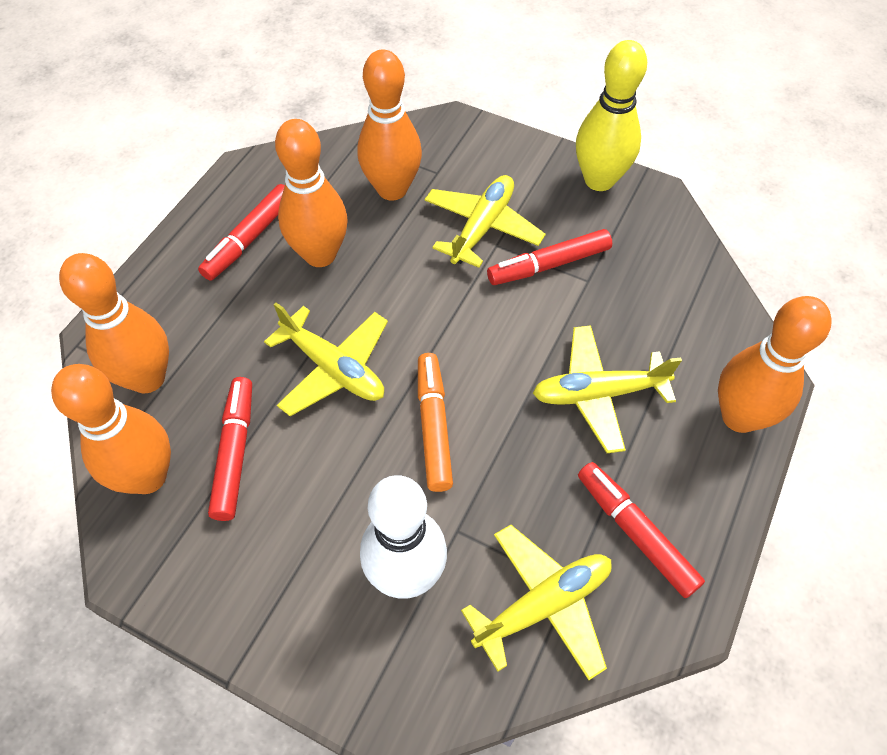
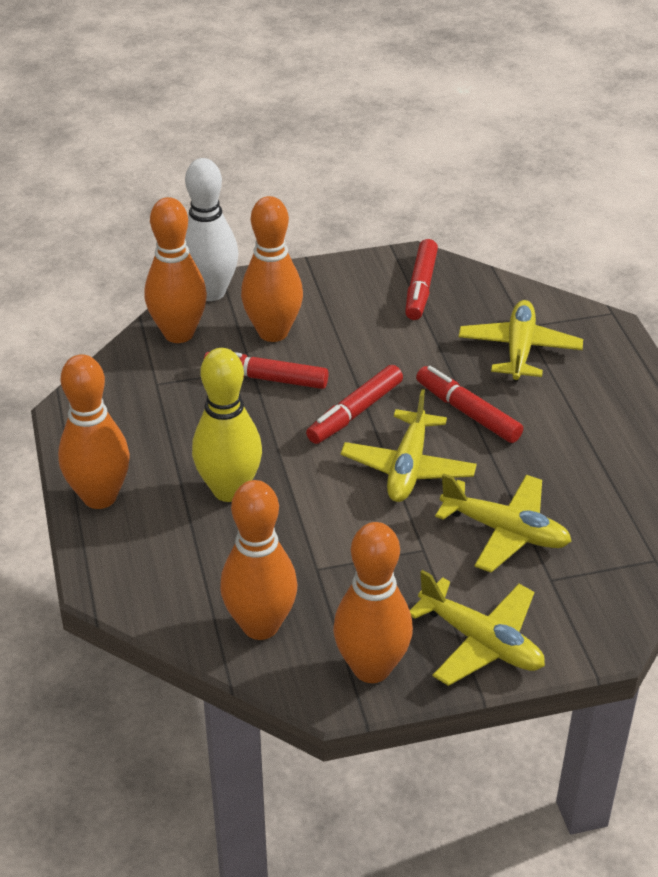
orange marker: 1 -> 0

